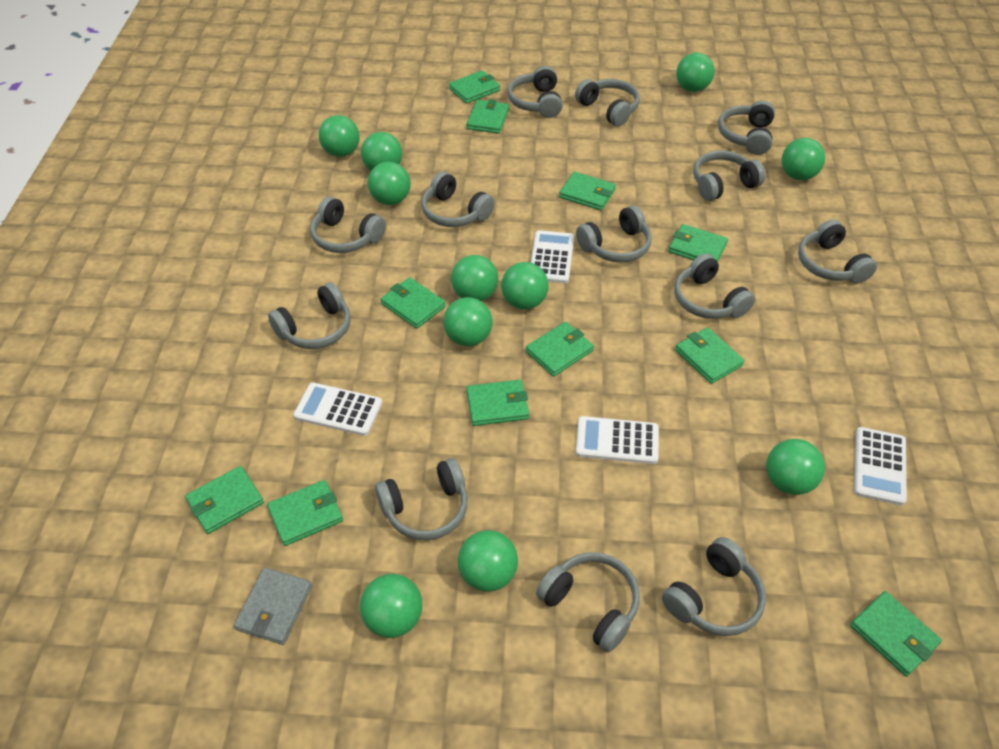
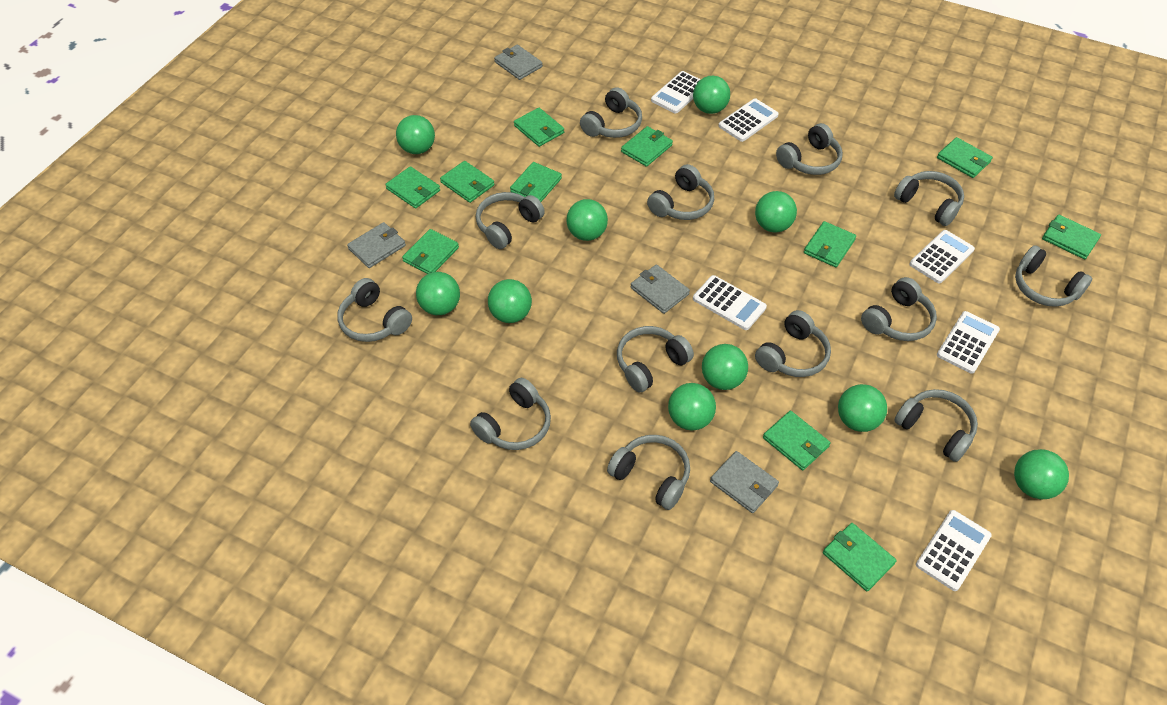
green ball: 11 -> 10
grey wallet: 1 -> 4
white calculator: 4 -> 6

